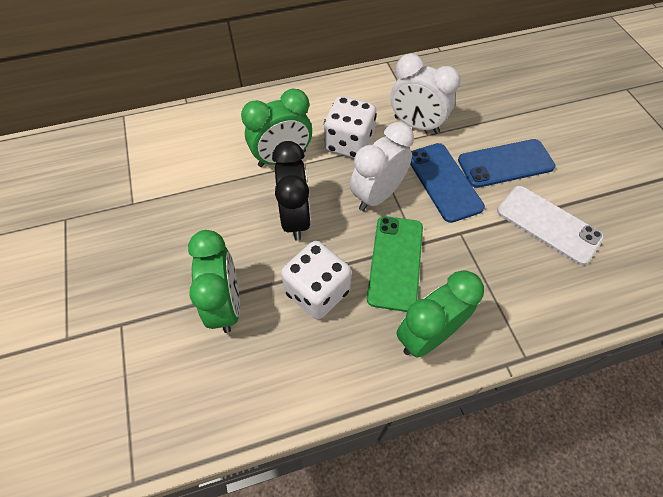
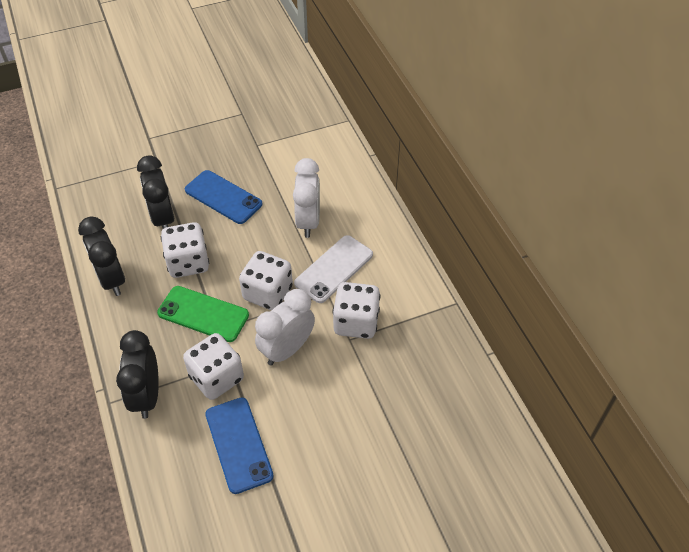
black clock: 1 -> 3
green clock: 3 -> 0
white dice: 2 -> 4

